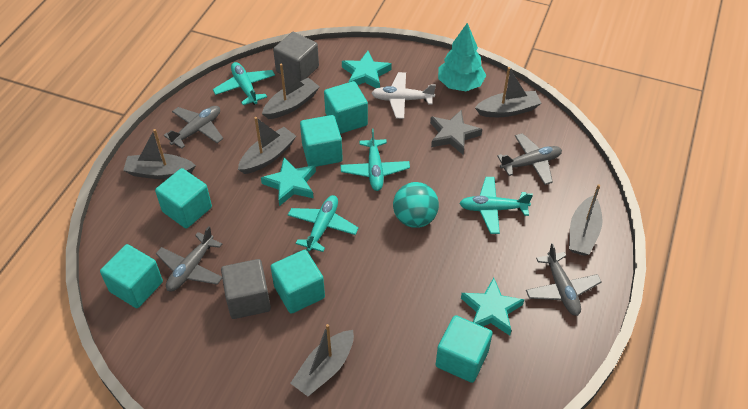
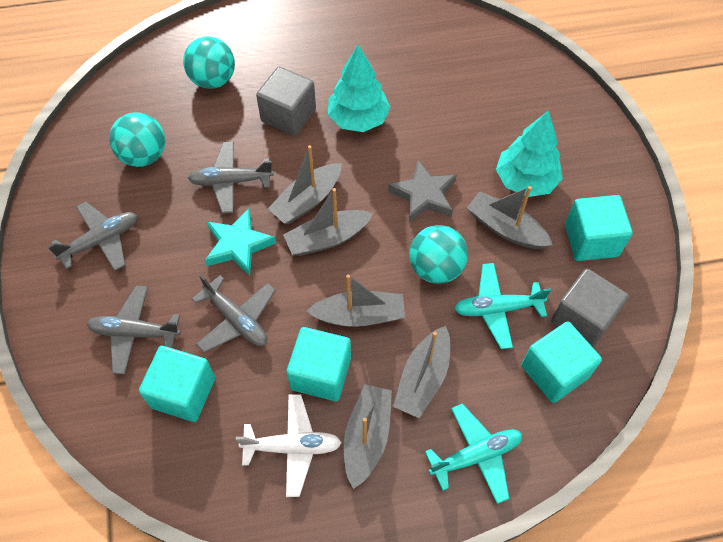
turquoise ball: 1 -> 3
turquoise cube: 6 -> 4
turquoise plane: 4 -> 2
turquoise star: 3 -> 1
turquoise tree: 1 -> 2

